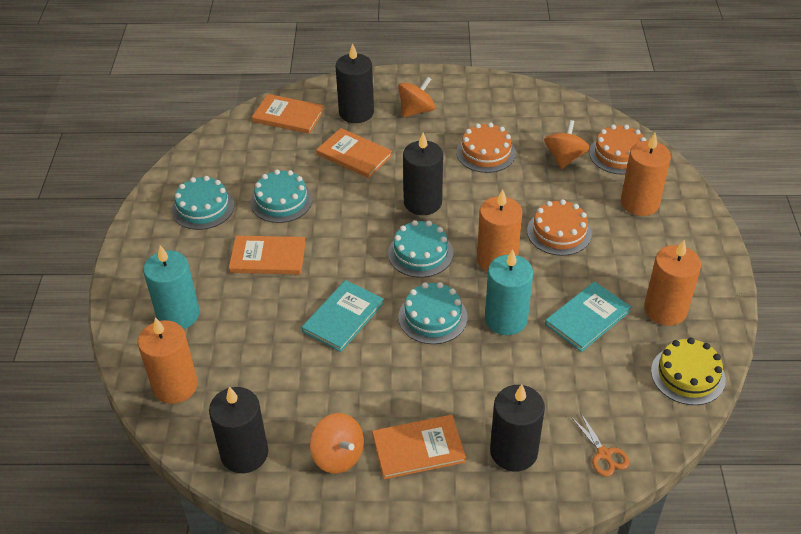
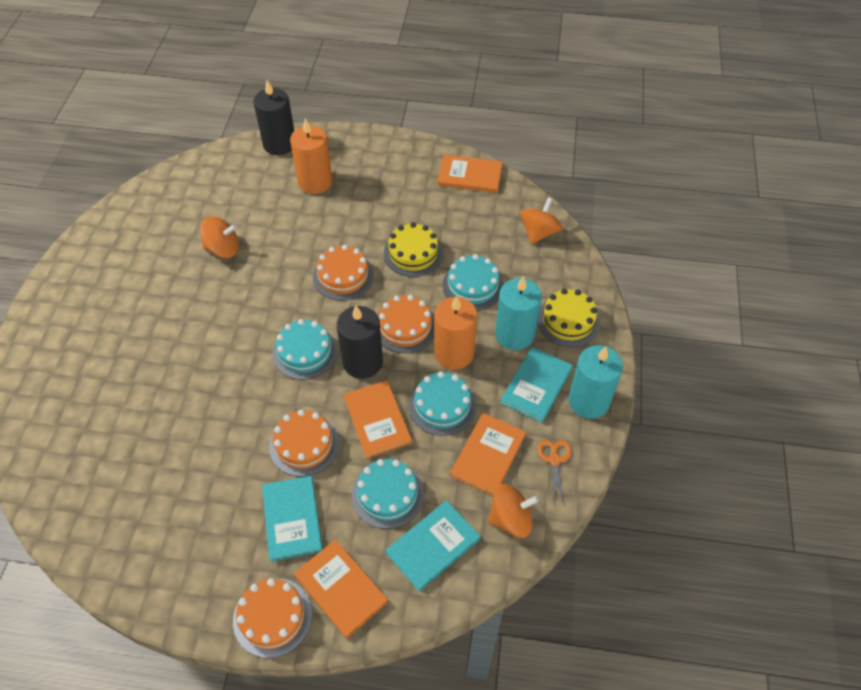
black candle: 4 -> 2
orange cake: 3 -> 4
orange candle: 4 -> 2
turquoise book: 2 -> 3
yellow cake: 1 -> 2

